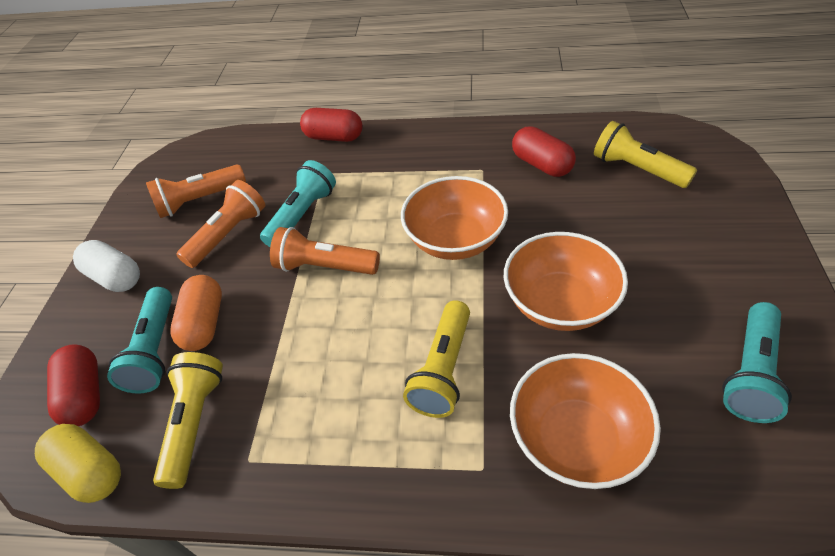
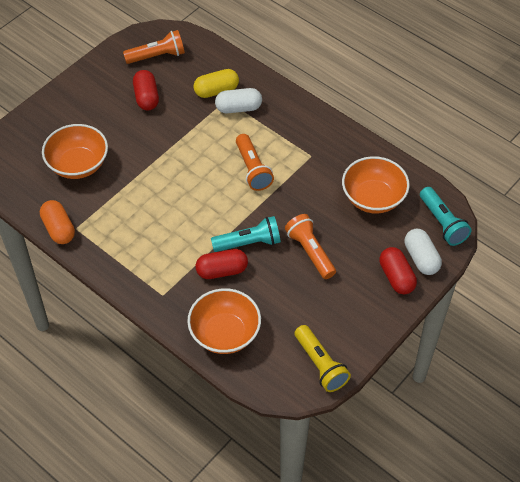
turquoise flashlight: 3 -> 2
white capsule: 1 -> 2
yellow flashlight: 3 -> 1

